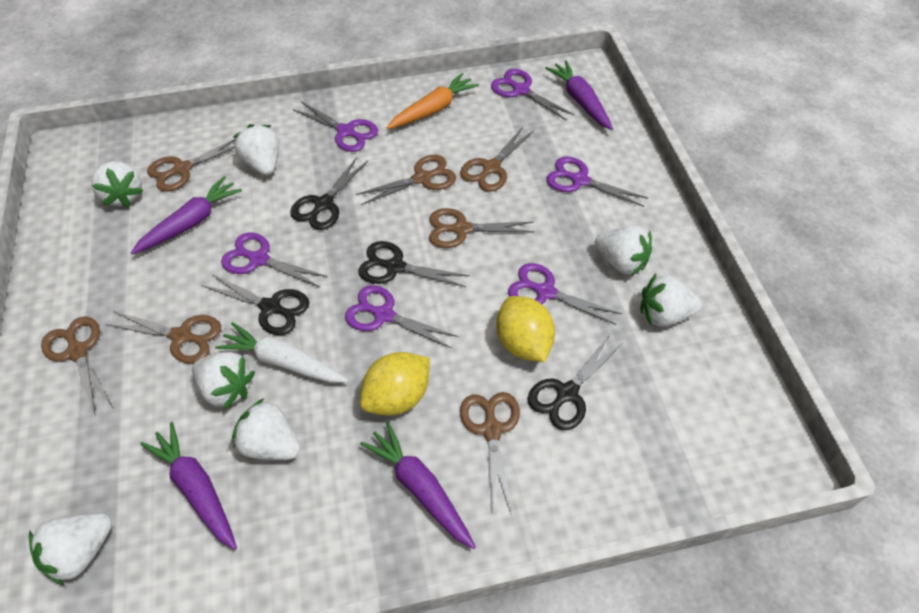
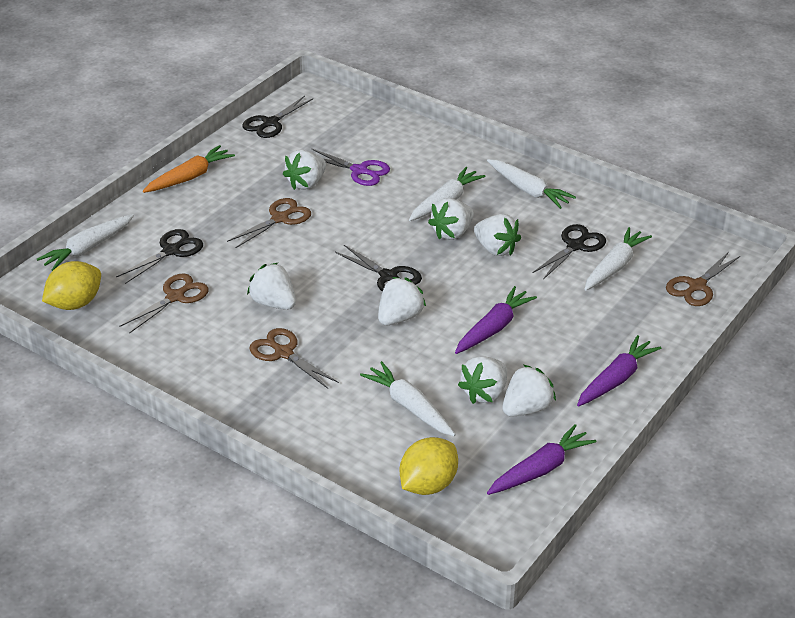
brown scissors: 7 -> 4
purple carrot: 4 -> 3
purple scissors: 6 -> 1
white carrot: 1 -> 5

